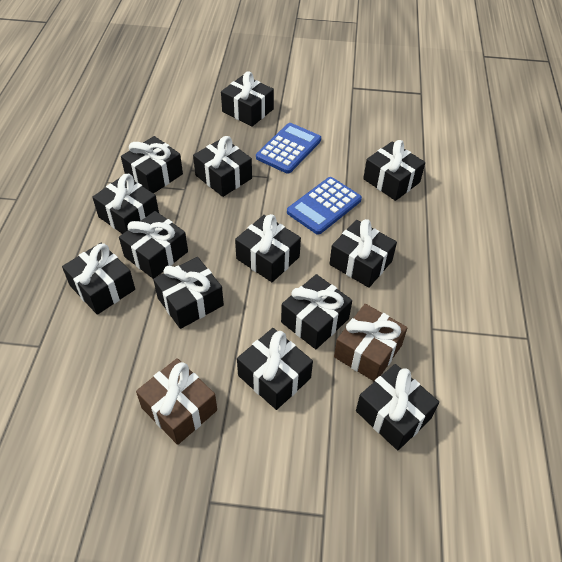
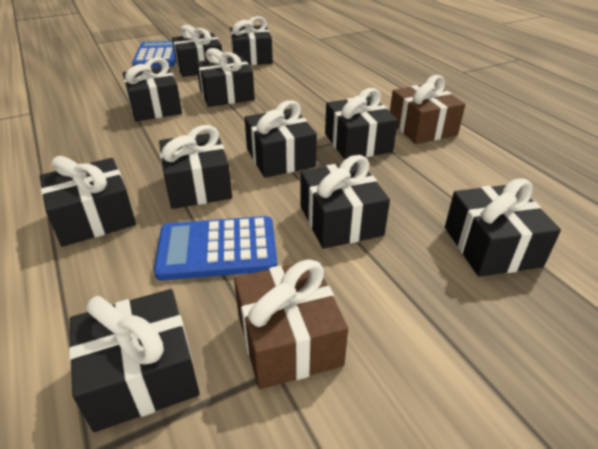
black gift: 13 -> 11

